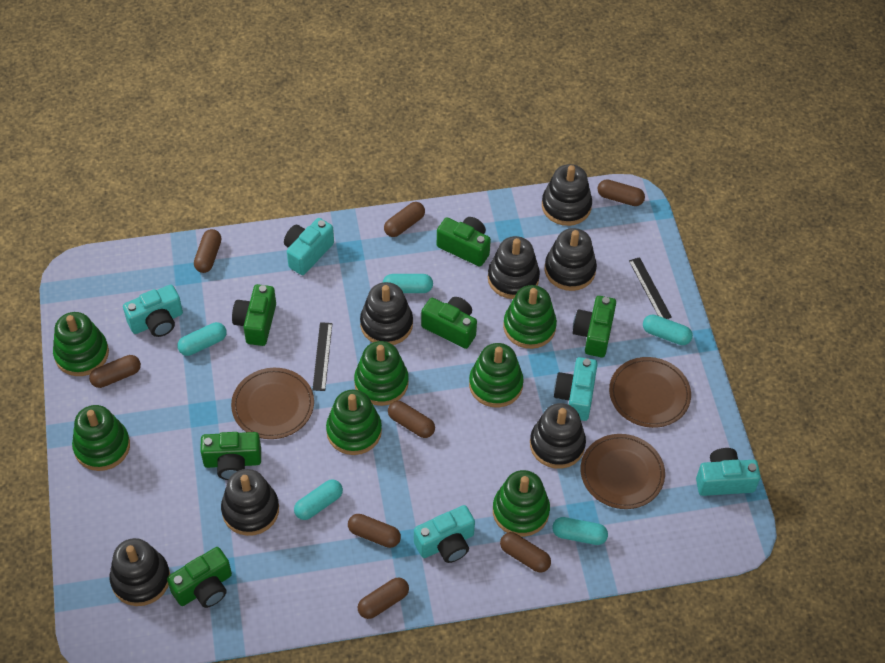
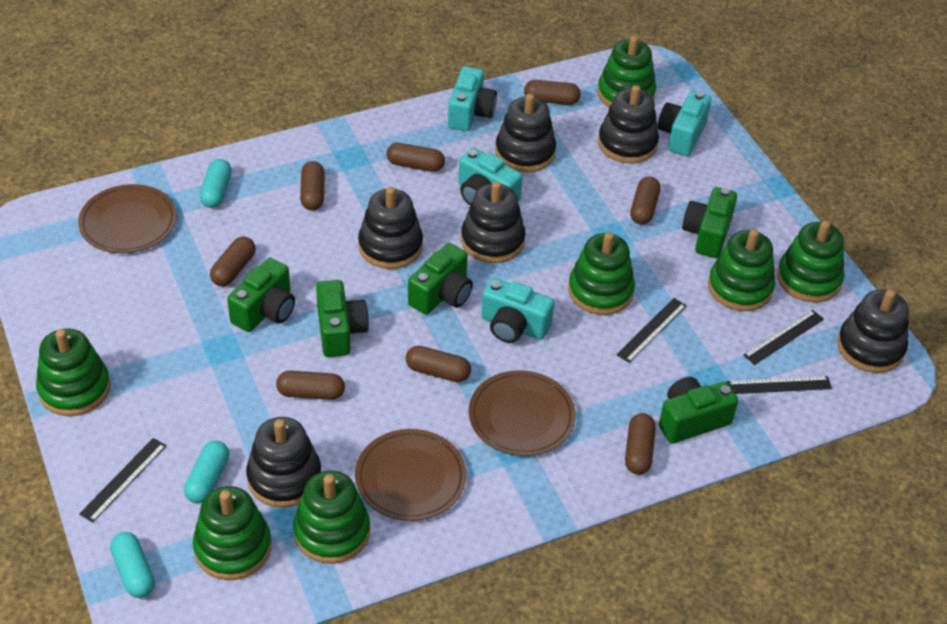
black ruler: 2 -> 4
black stacking toy: 7 -> 6
green camera: 6 -> 5
turquoise camera: 5 -> 4
turquoise capsule: 5 -> 3

